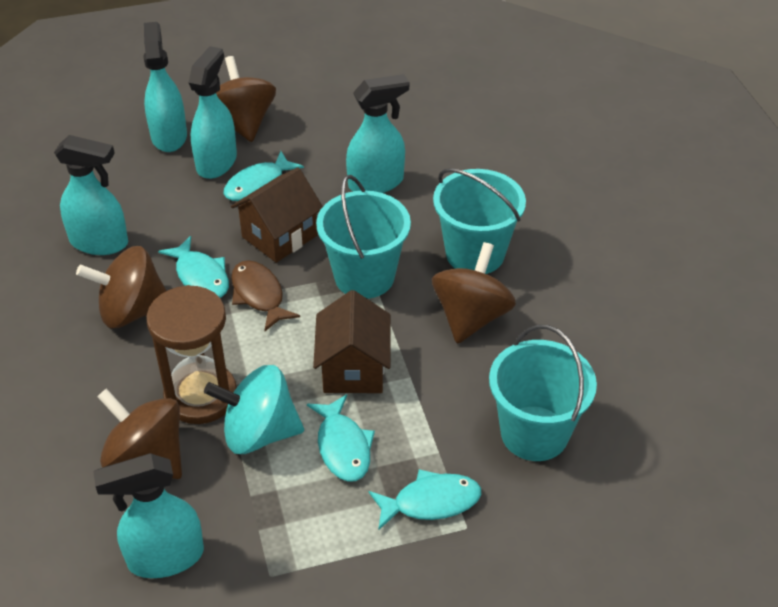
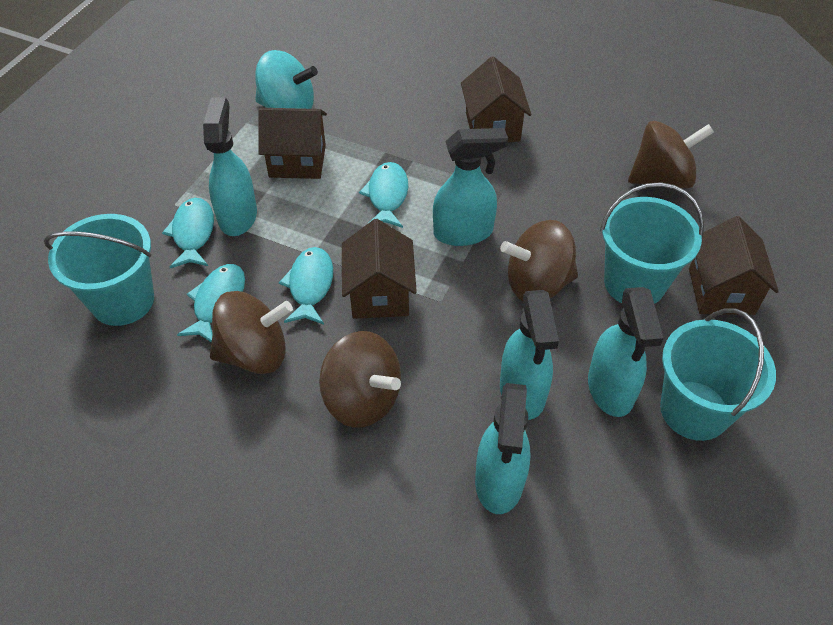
brown fish: 1 -> 0
brown hourglass: 1 -> 0
brown house: 2 -> 4

